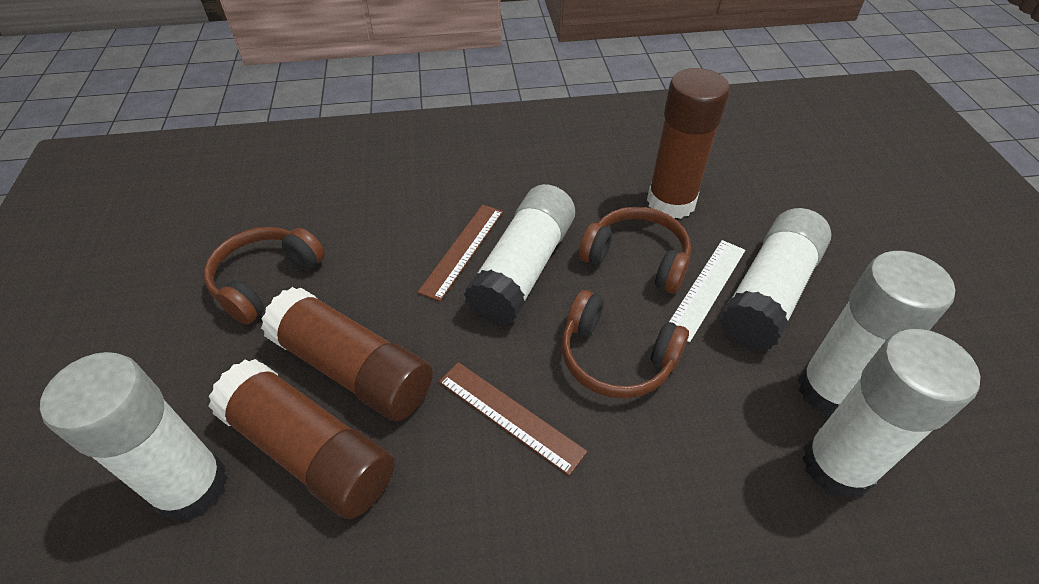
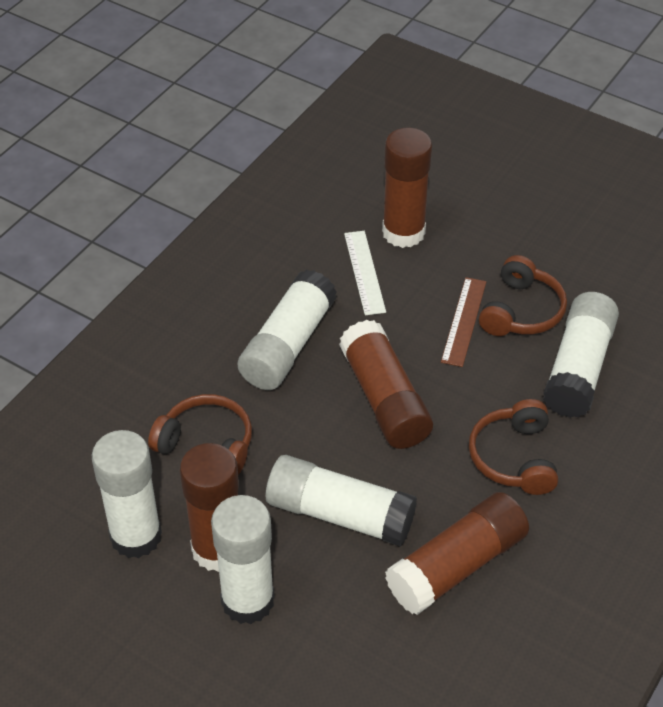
brown glue stick: 3 -> 4
brown ruler: 2 -> 1

